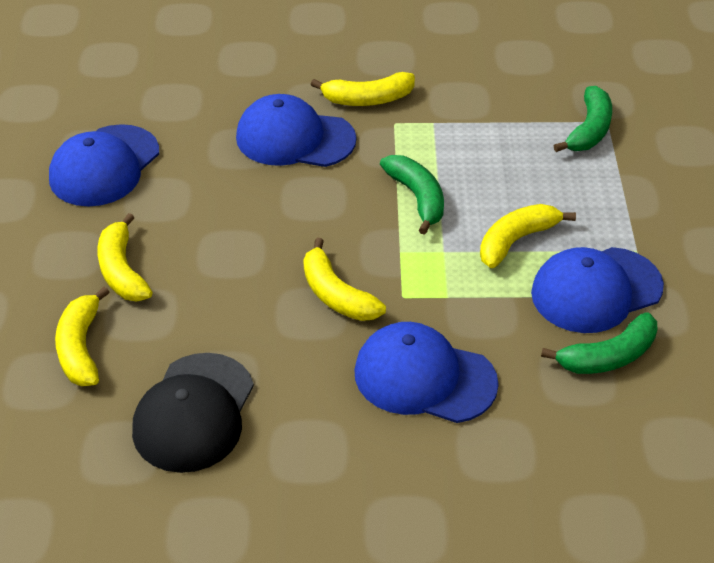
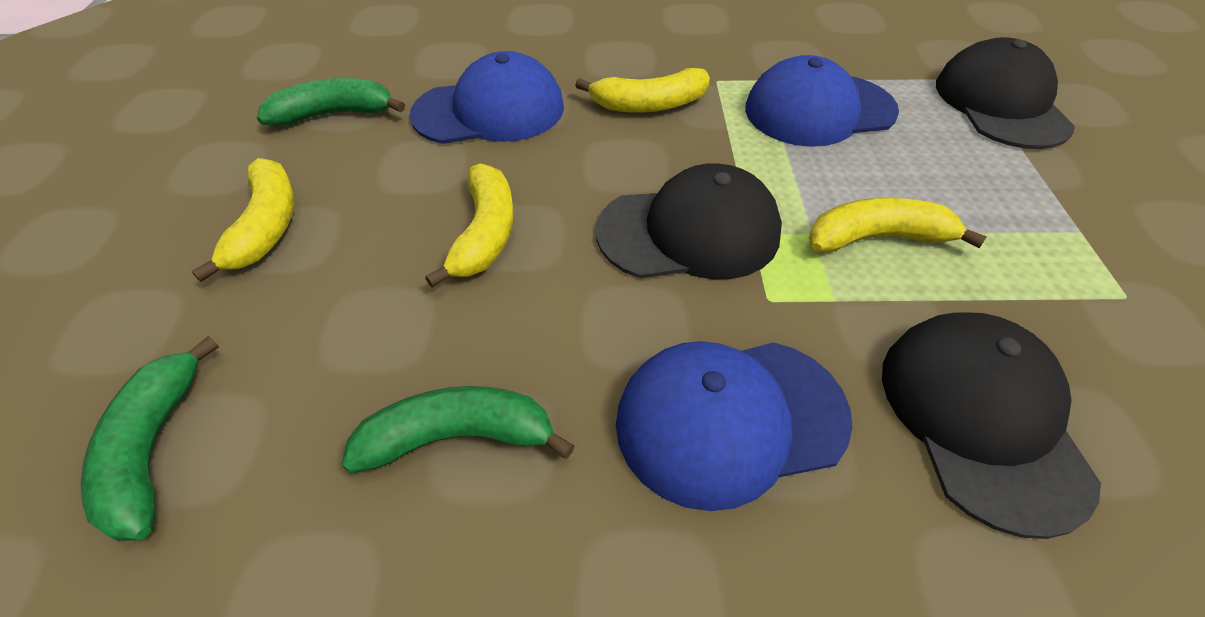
black cap: 1 -> 3
blue cap: 4 -> 3
yellow banana: 5 -> 4

